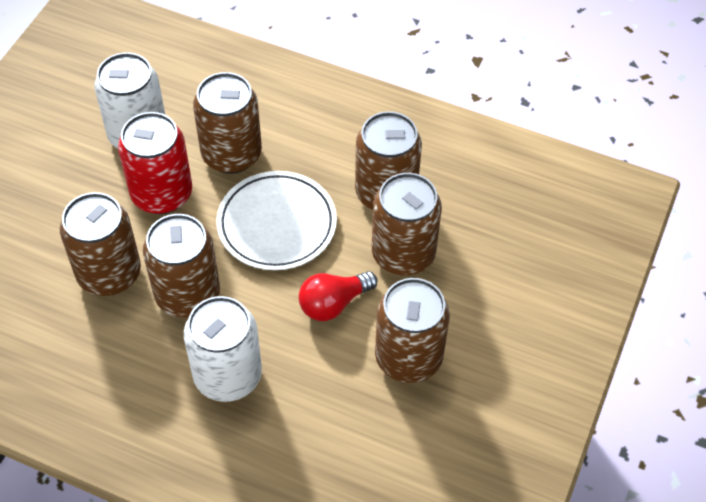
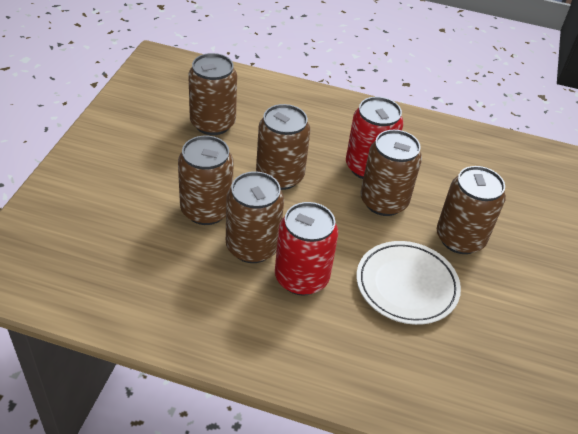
red can: 1 -> 2
red light bulb: 1 -> 0
white can: 2 -> 0

